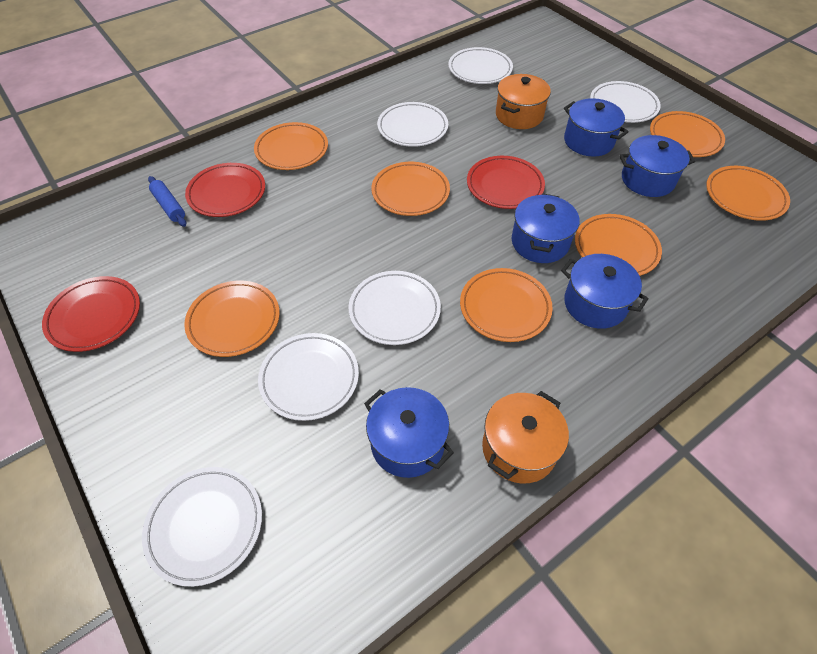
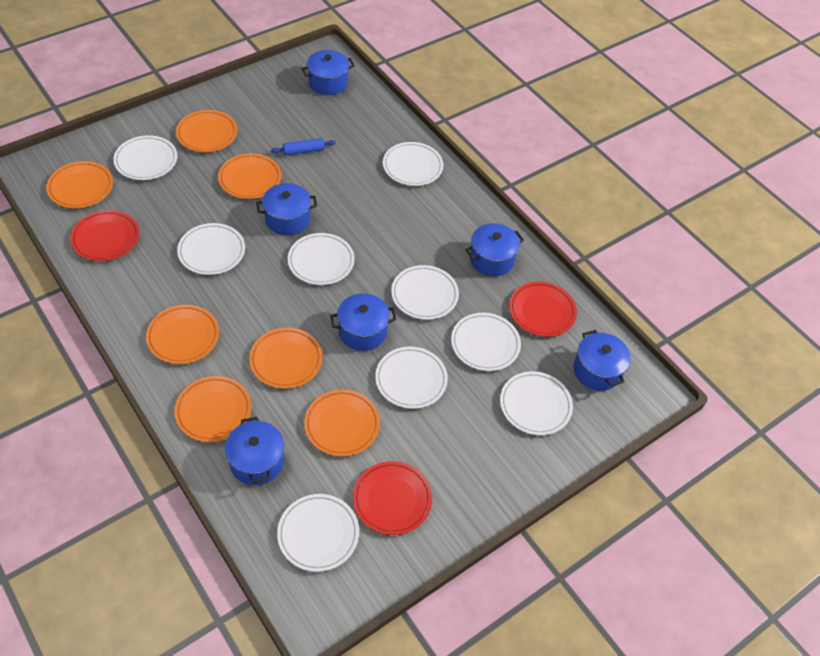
blue pot: 5 -> 6
orange pot: 2 -> 0
white plate: 6 -> 9

